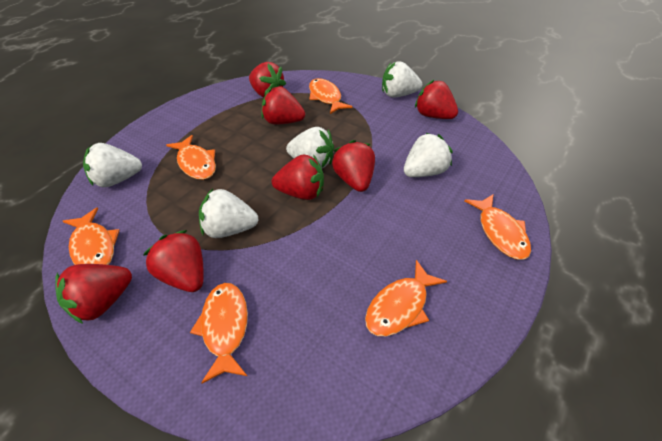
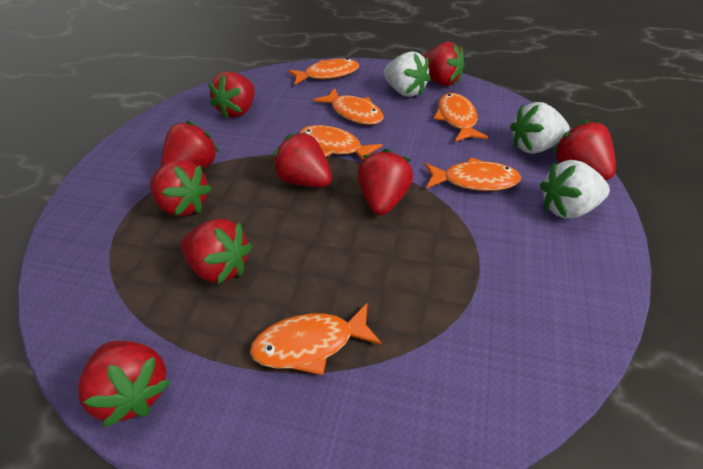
red strawberry: 7 -> 9
white strawberry: 5 -> 3

